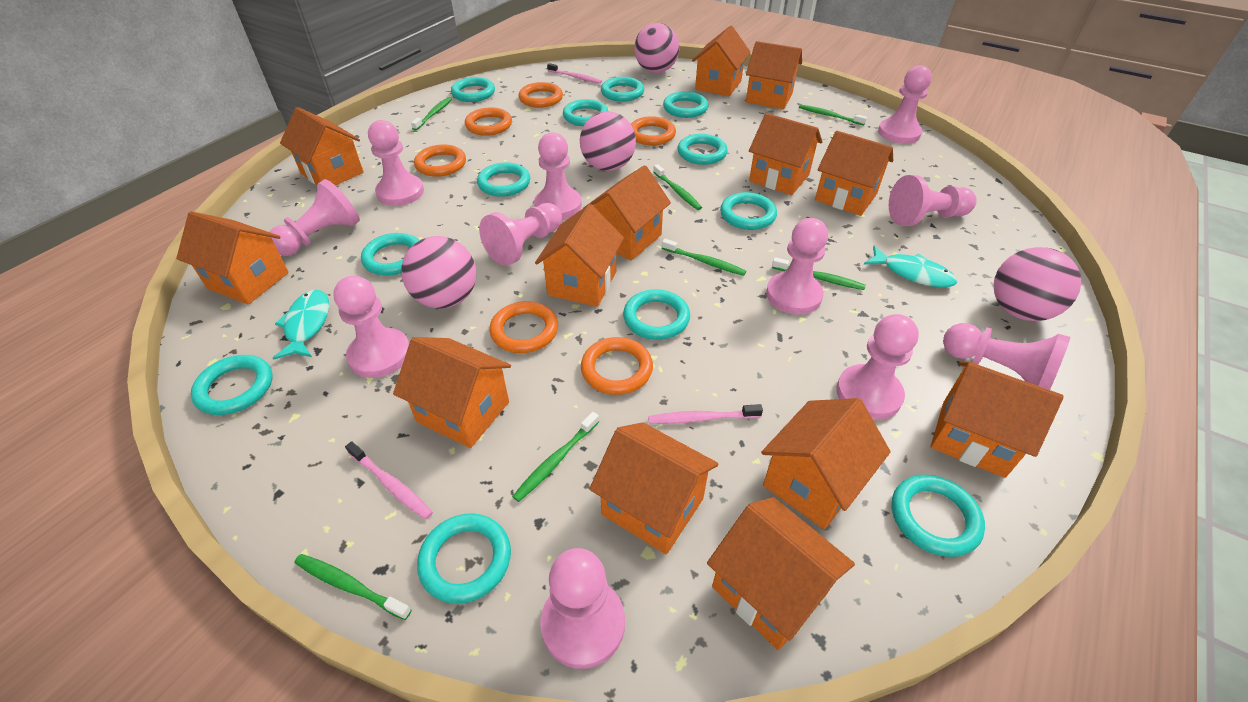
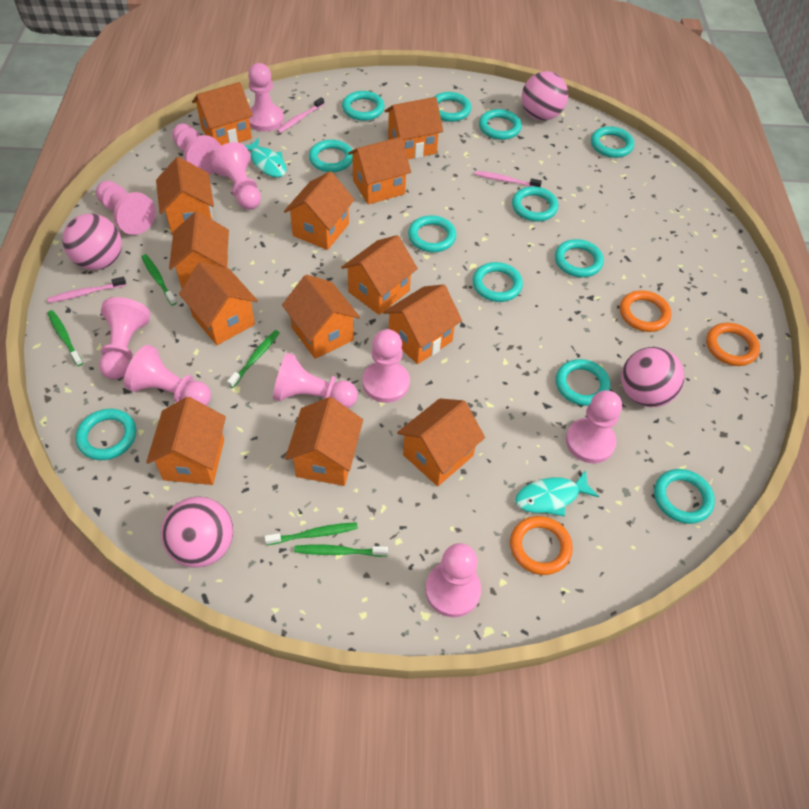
green toothbrush: 7 -> 5
orange ring: 6 -> 3
pink pawn: 11 -> 10

